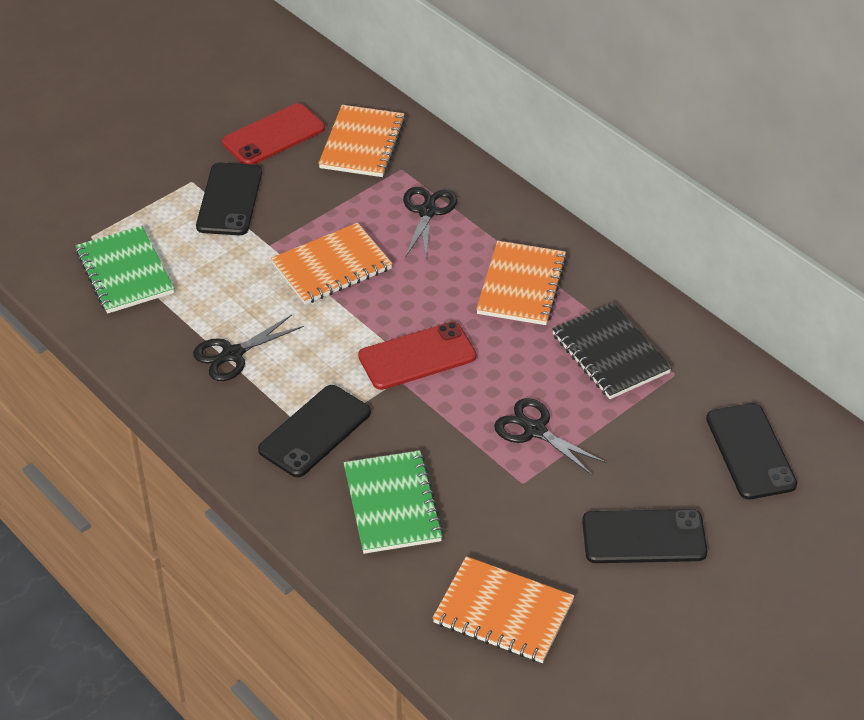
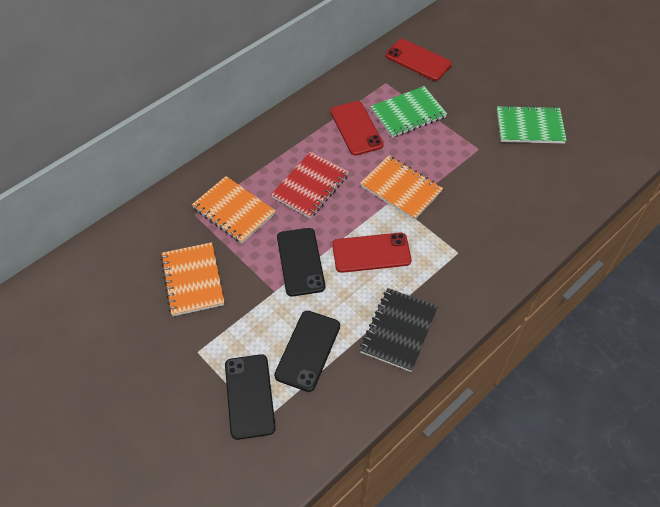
black phone: 4 -> 3
black scissors: 3 -> 0
orange notebook: 4 -> 3
red notebook: 0 -> 1
red phone: 2 -> 3

